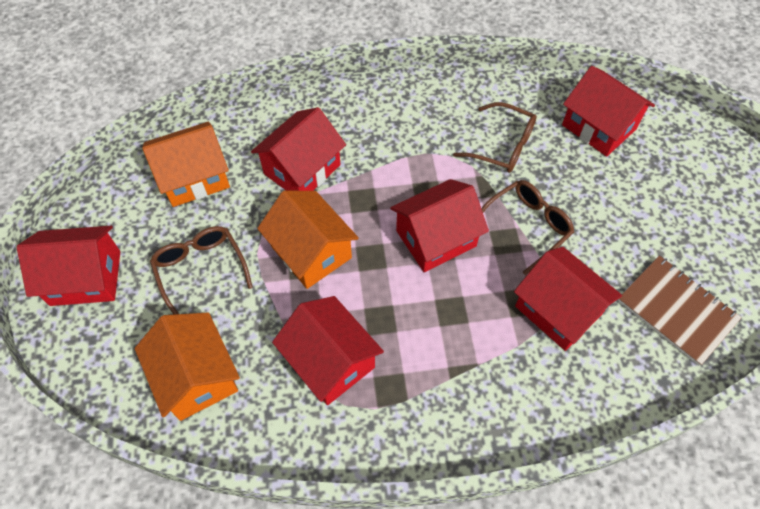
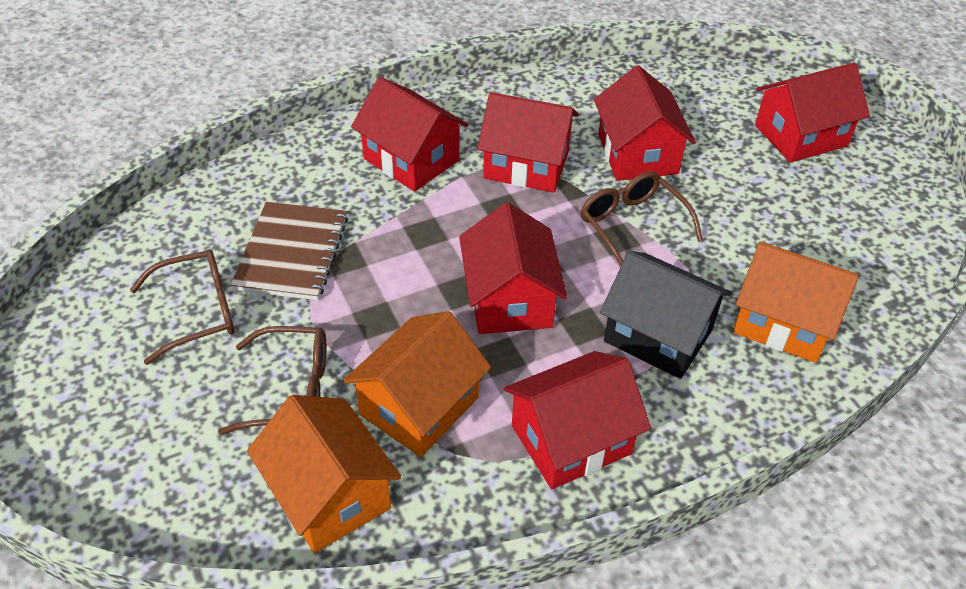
black house: 0 -> 1

